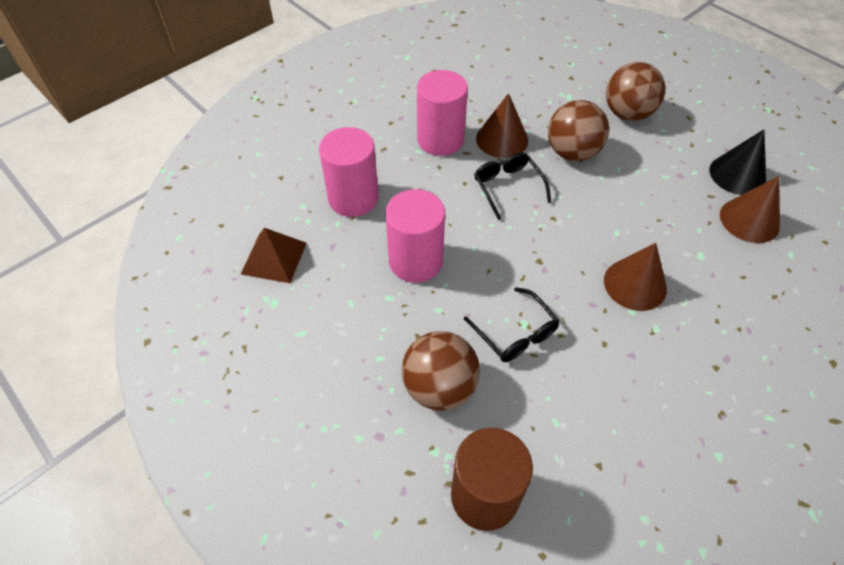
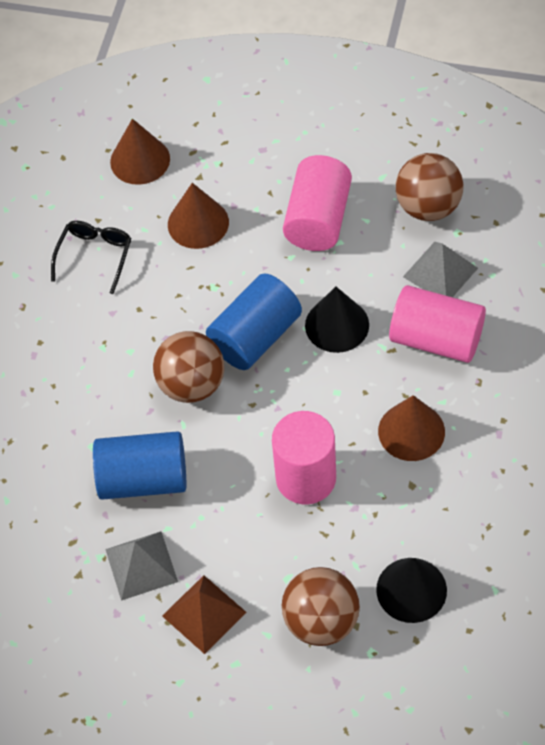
black cone: 1 -> 2
black glasses: 2 -> 1
blue cylinder: 0 -> 2
brown cylinder: 1 -> 0
grey pyramid: 0 -> 2

